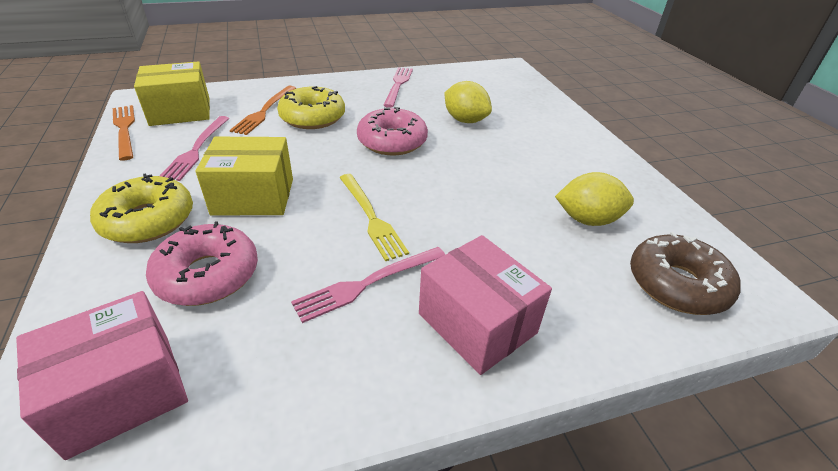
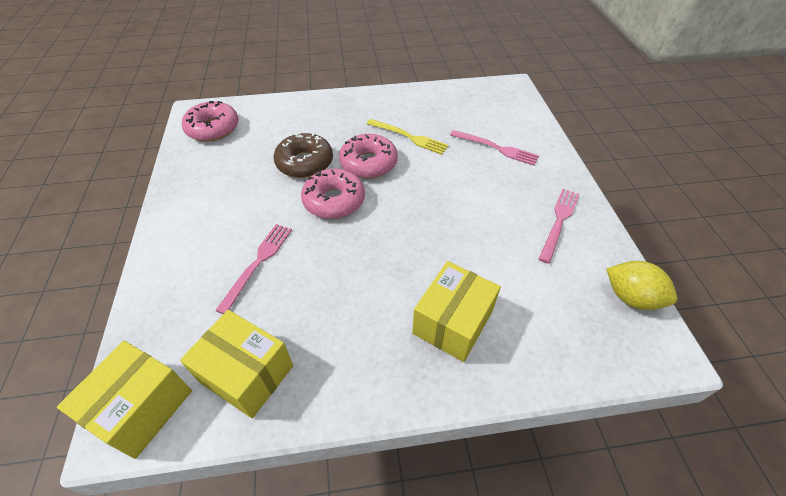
orange fork: 2 -> 0
pink box: 2 -> 0
pink donut: 2 -> 3
yellow box: 2 -> 3
yellow donut: 2 -> 0
yellow lemon: 2 -> 1

